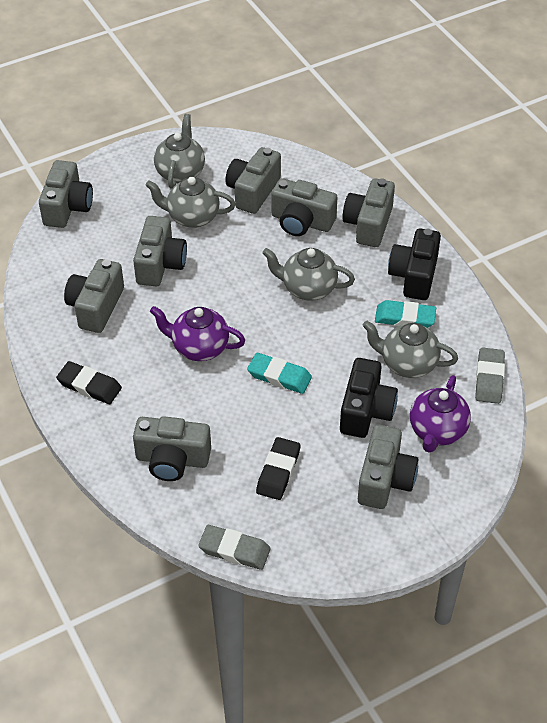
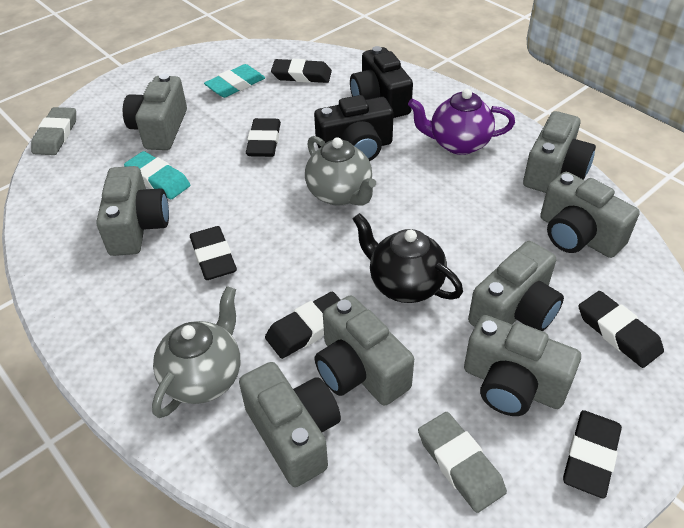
black eraser: 2 -> 6
black teapot: 0 -> 1
grey teapot: 4 -> 2
purple teapot: 2 -> 1

